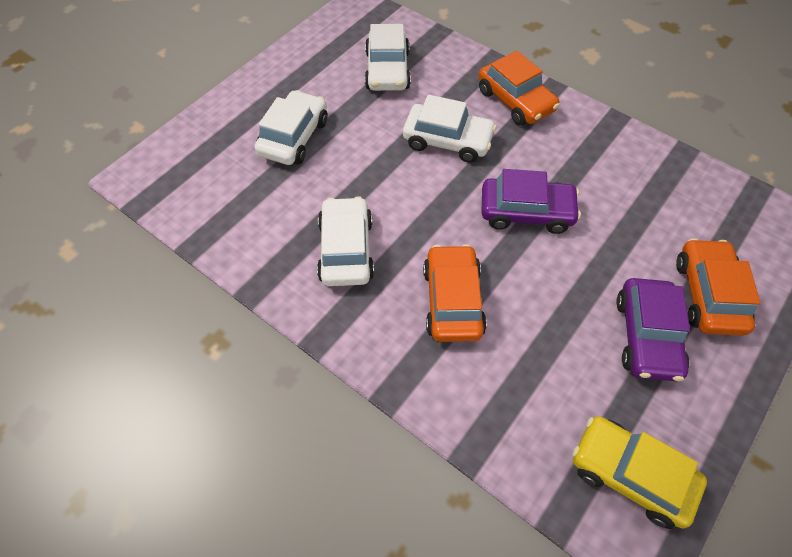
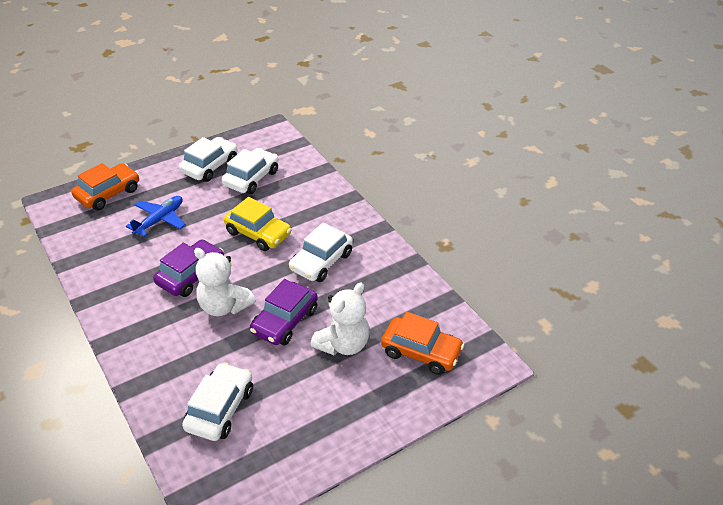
blue plane: 0 -> 1
orange car: 3 -> 2
white teddy bear: 0 -> 2

